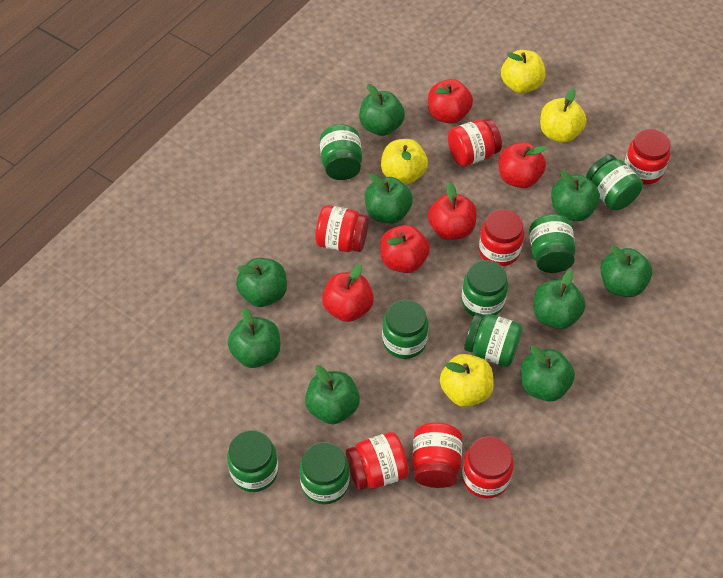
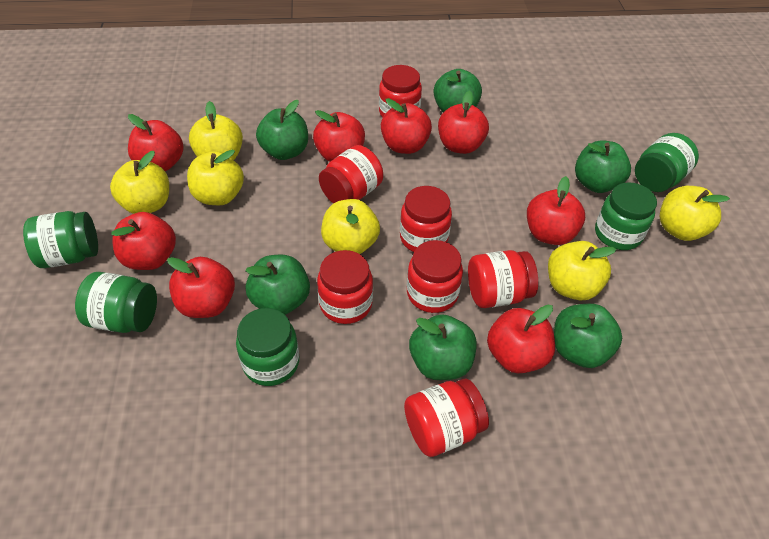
green apple: 9 -> 6
green jar: 8 -> 5
red apple: 5 -> 8
yellow apple: 4 -> 6

